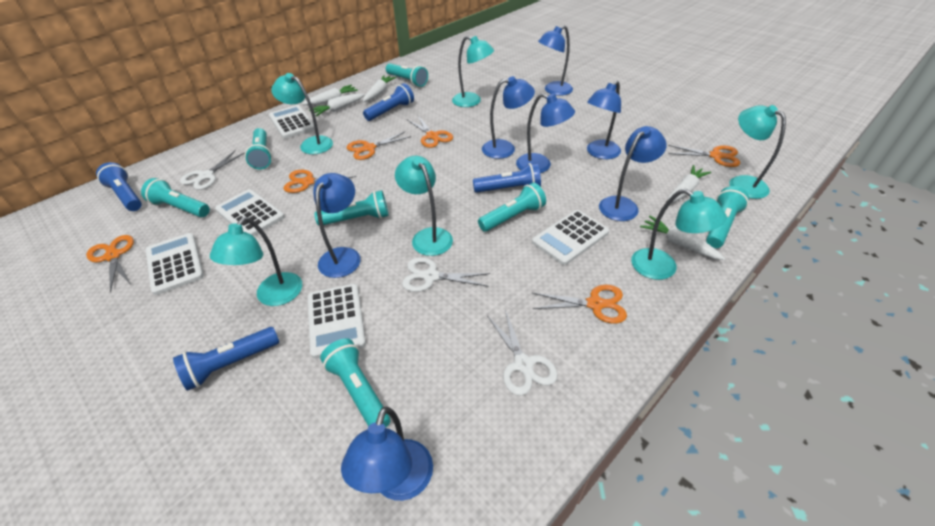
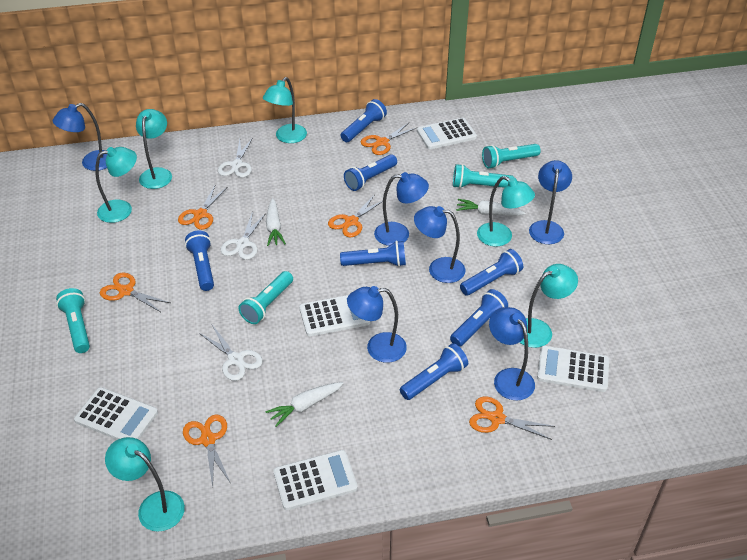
blue flashlight: 4 -> 7
blue lamp: 7 -> 6
turquoise flashlight: 7 -> 4
white carrot: 5 -> 3

